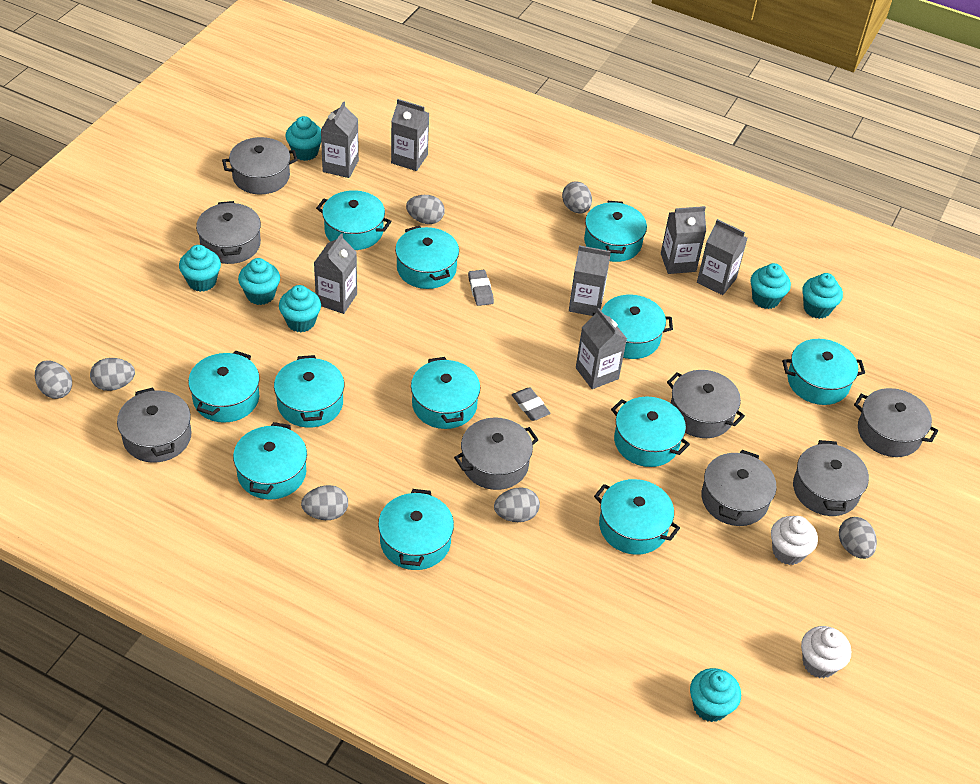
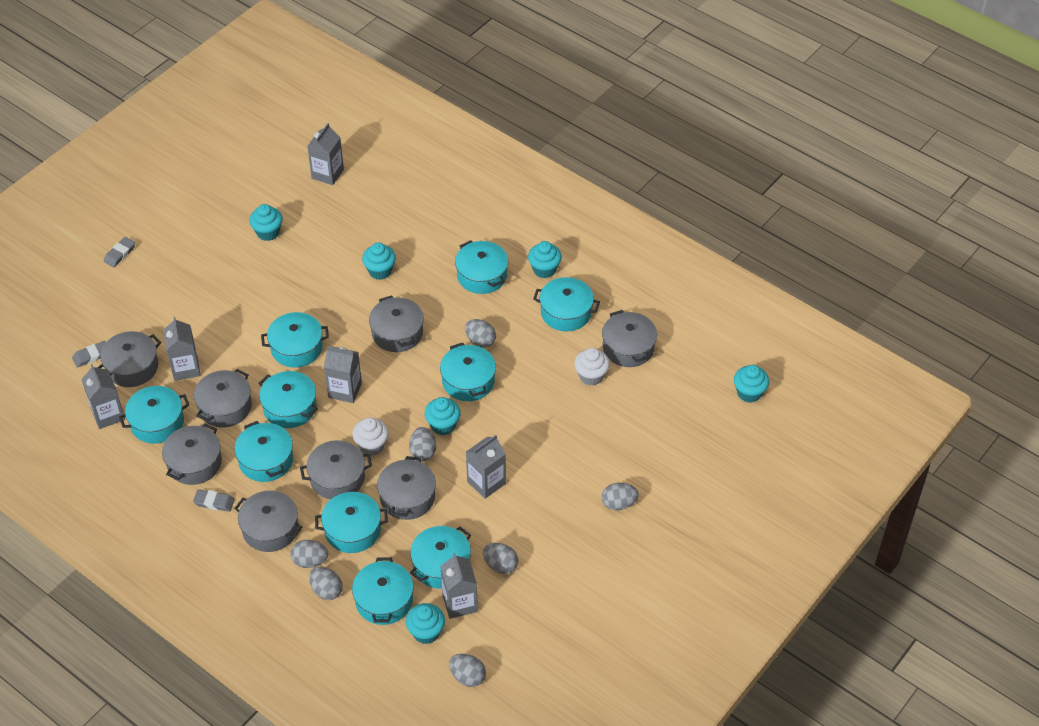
grey carton: 7 -> 6
grey eraser: 2 -> 3
turquoise cupcake: 7 -> 6
turquoise pot: 12 -> 10

